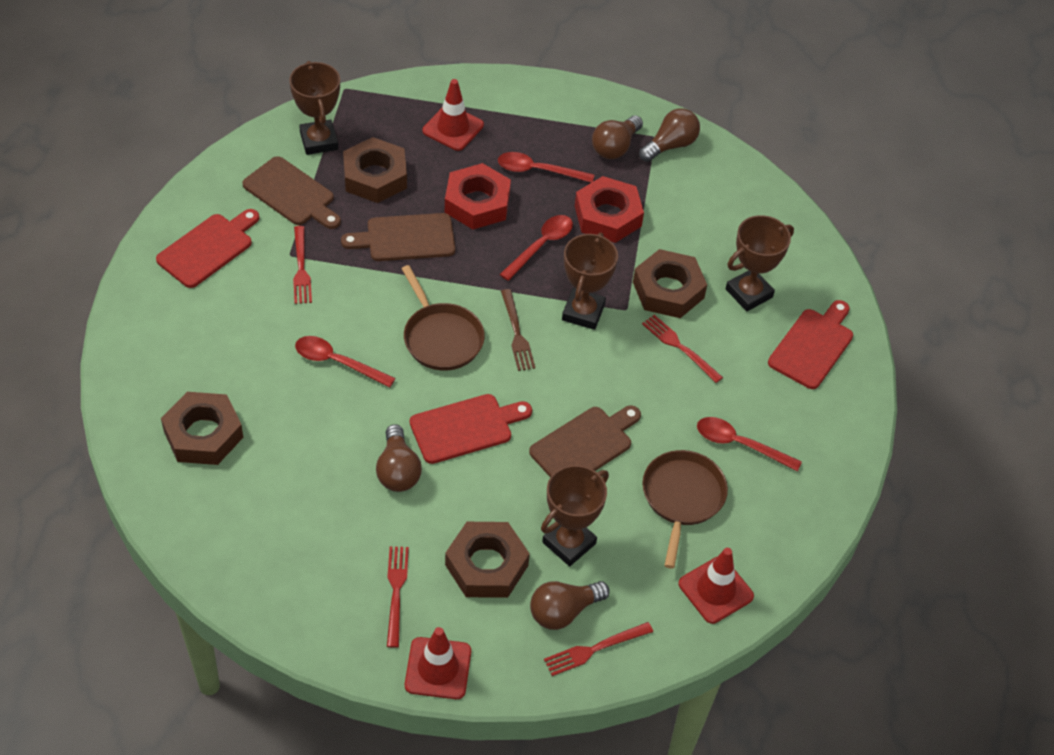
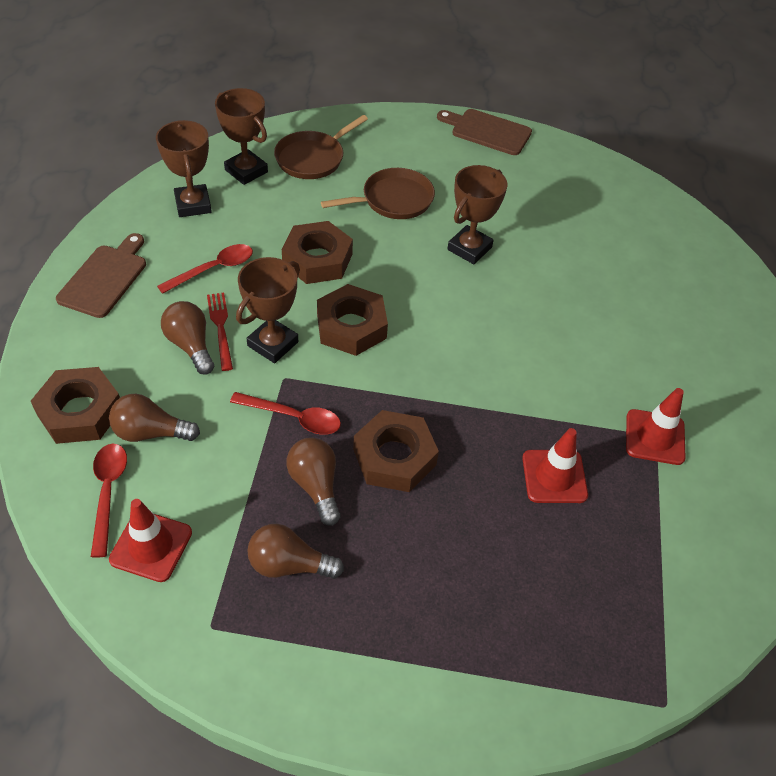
brown cutting board: 3 -> 2
brown fork: 1 -> 0
red cutting board: 3 -> 0
red fork: 4 -> 1
red nut: 2 -> 0
red spoon: 4 -> 3

